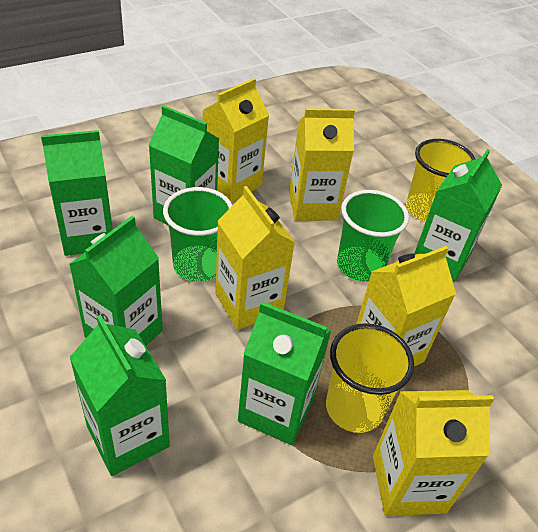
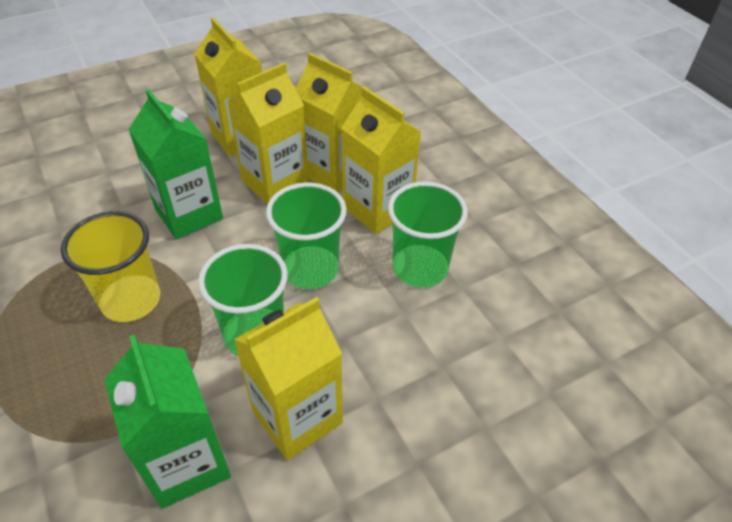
green carton: 6 -> 2
green cup: 2 -> 3
yellow cup: 2 -> 1

